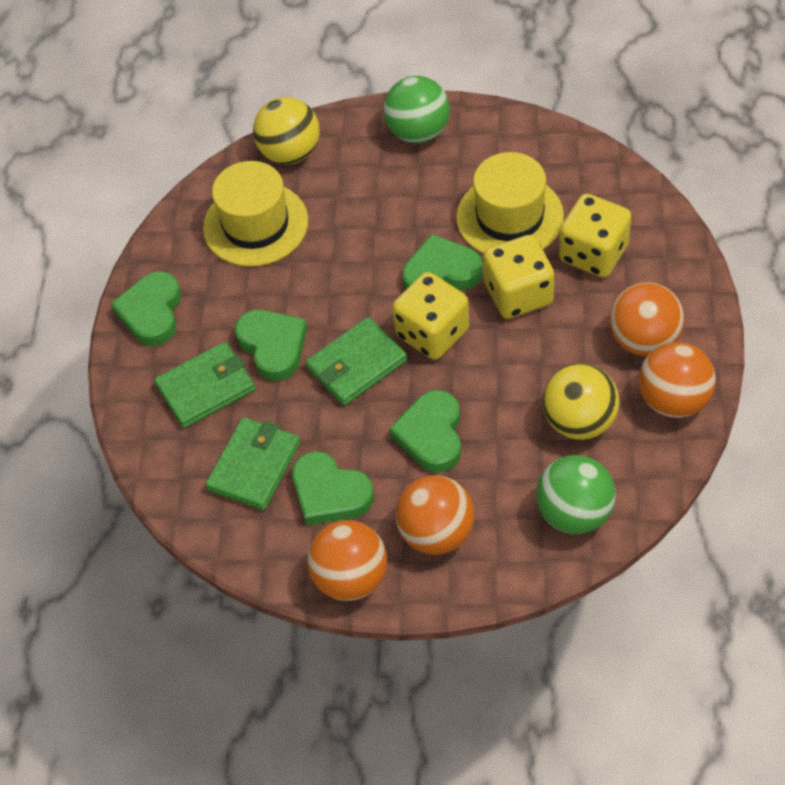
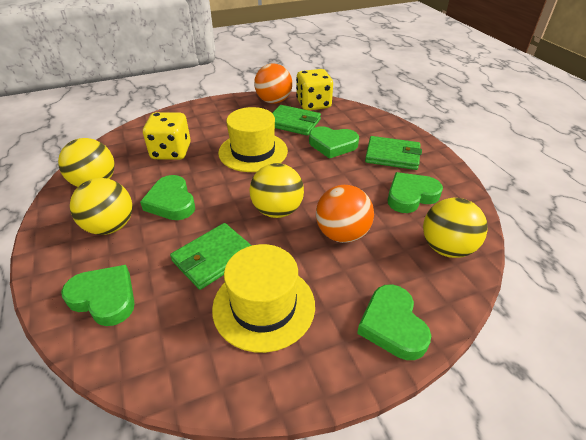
green ball: 2 -> 0
orange ball: 4 -> 2
yellow ball: 2 -> 4
yellow dice: 3 -> 2

